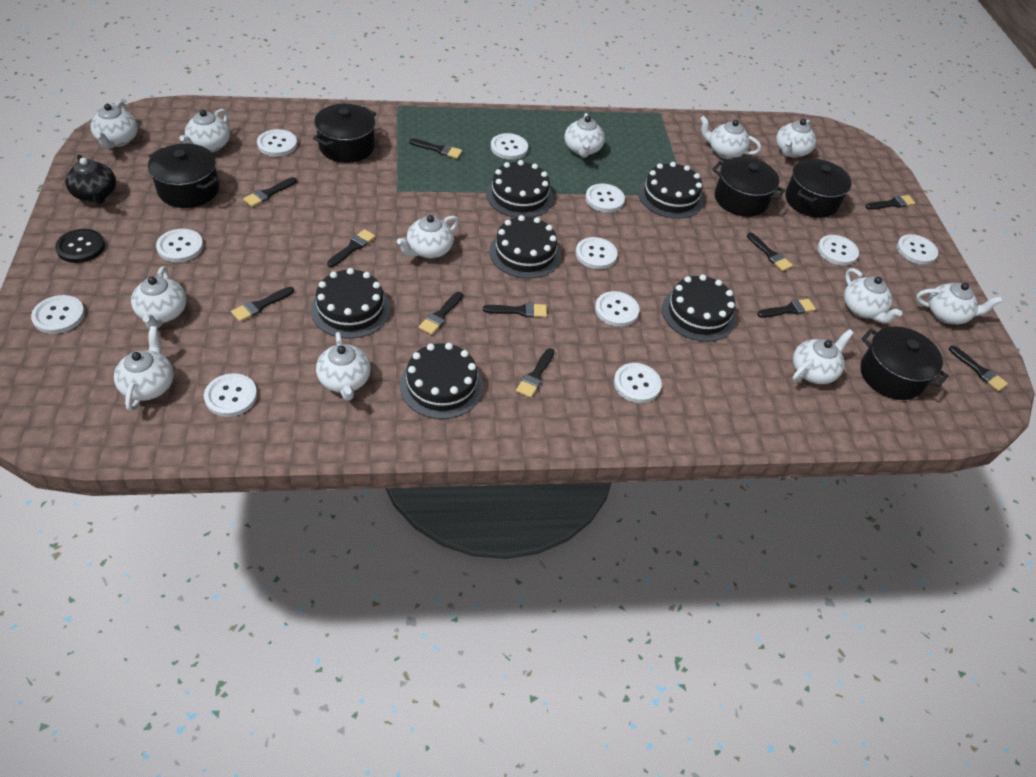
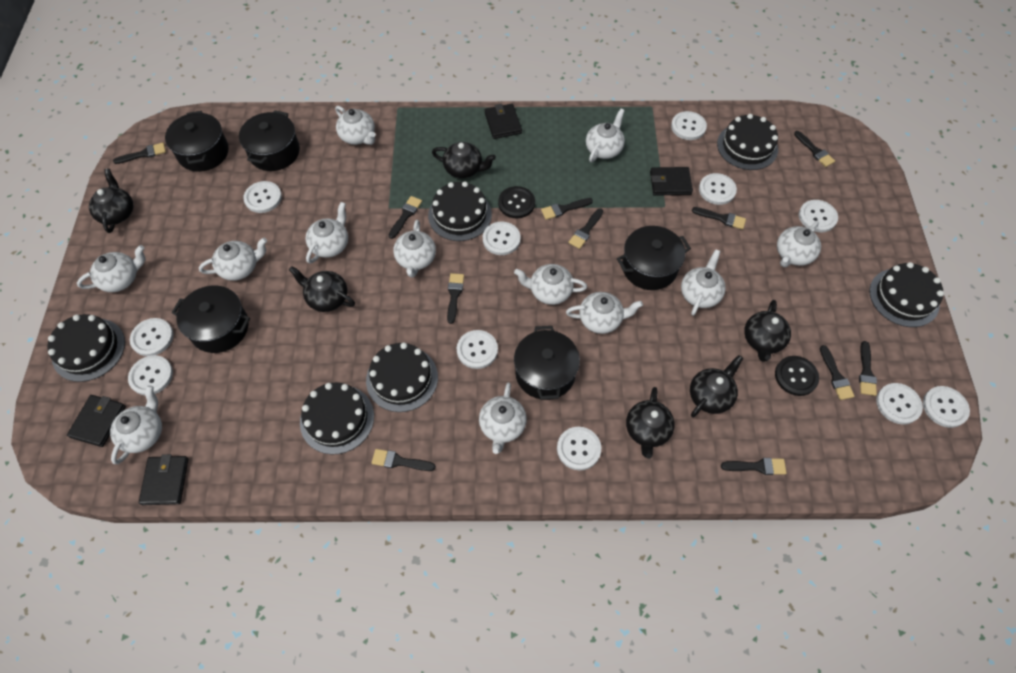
black button: 1 -> 2
black teapot: 1 -> 6
black wallet: 0 -> 4

